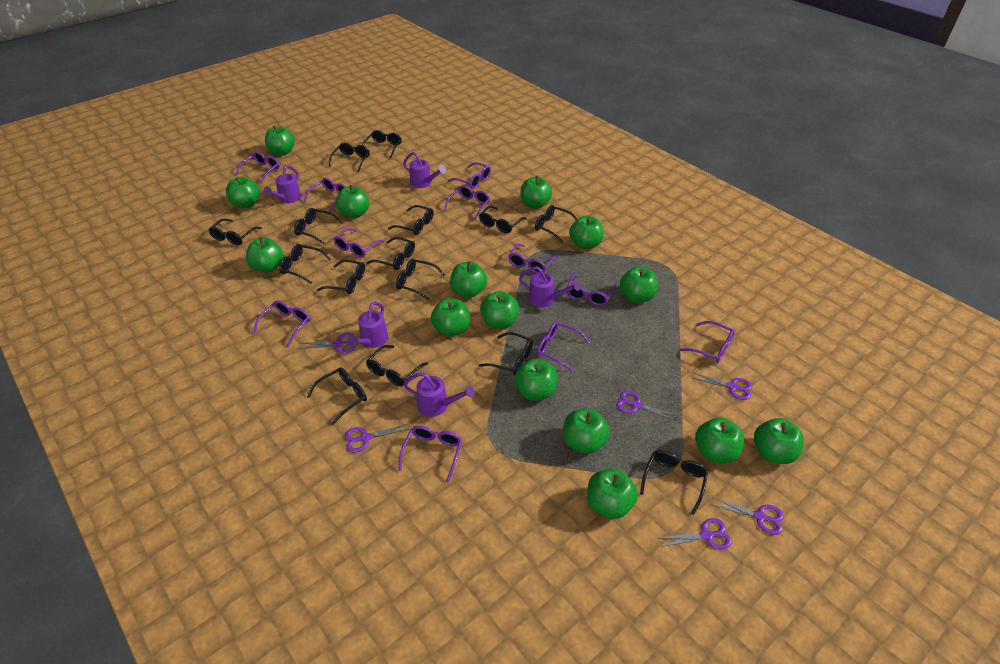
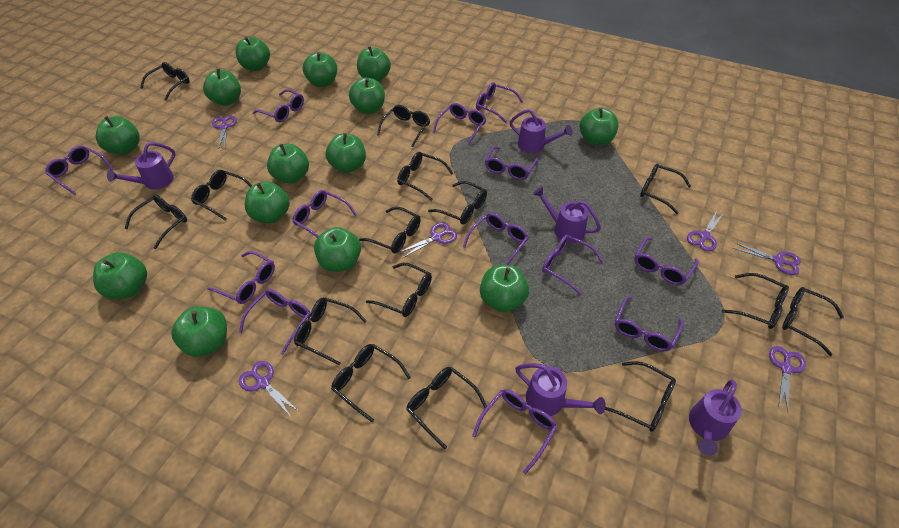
green apple: 15 -> 14
purple glasses: 11 -> 13

